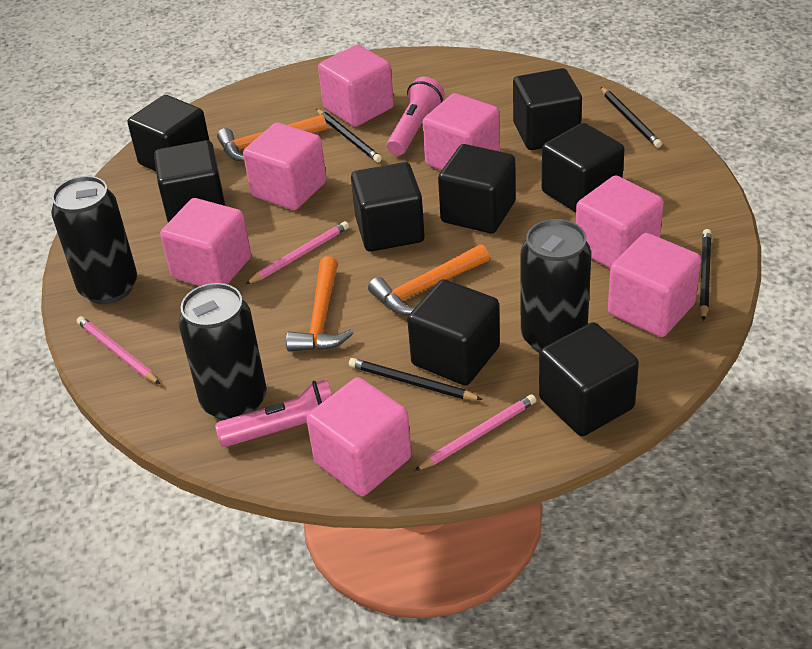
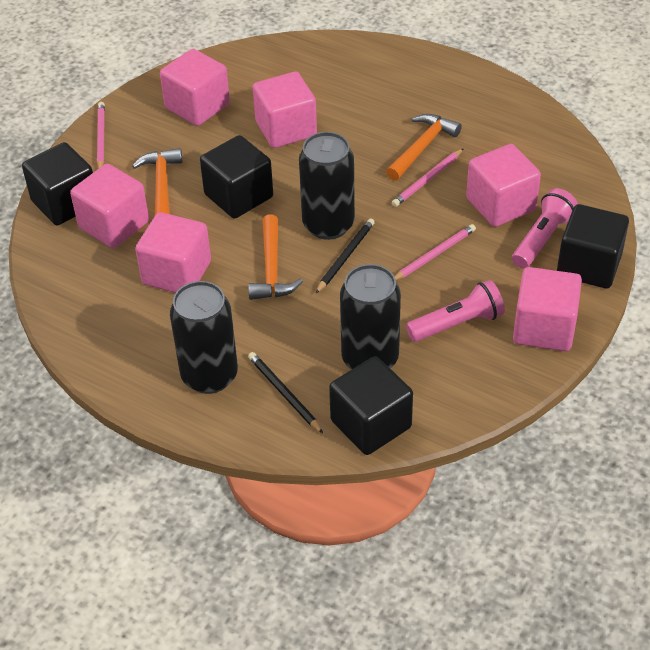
black cube: 8 -> 4
black pencil: 4 -> 2
pink cube: 7 -> 6

